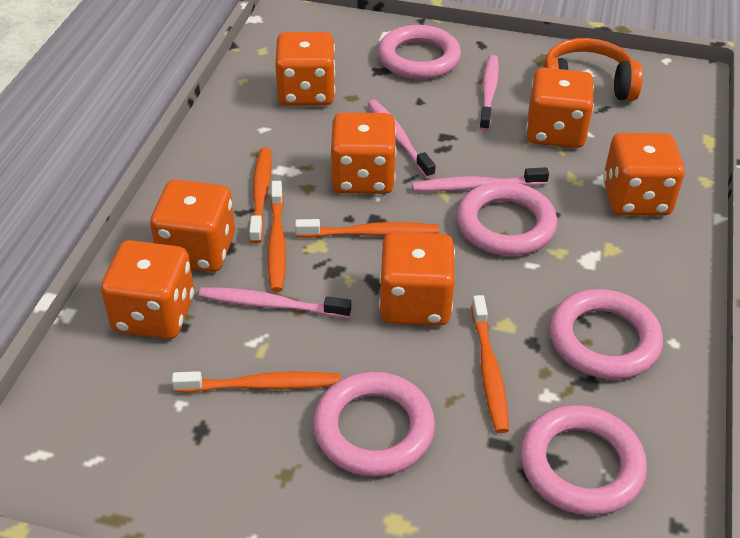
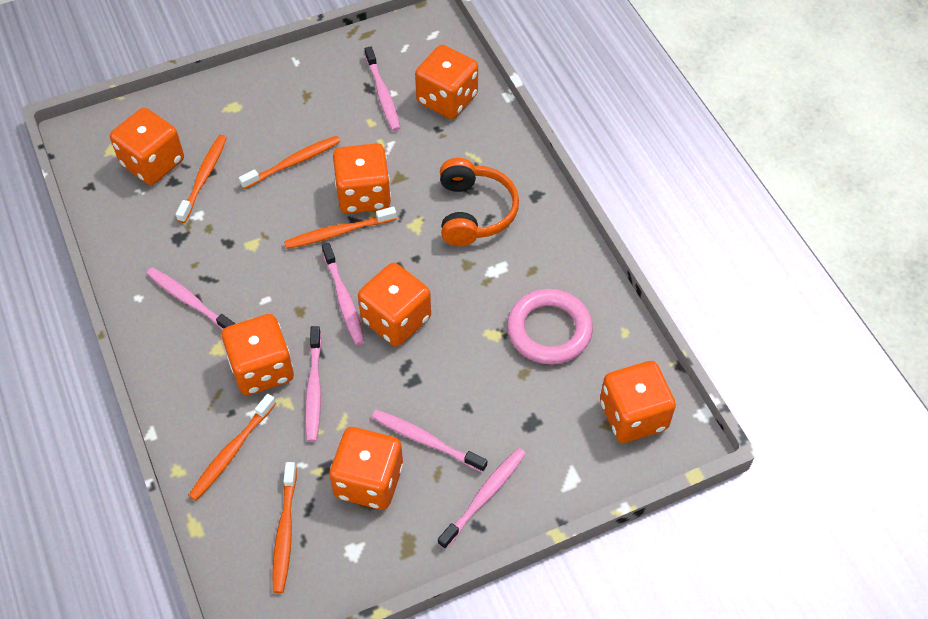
pink ring: 5 -> 1
pink toothbrush: 4 -> 6

